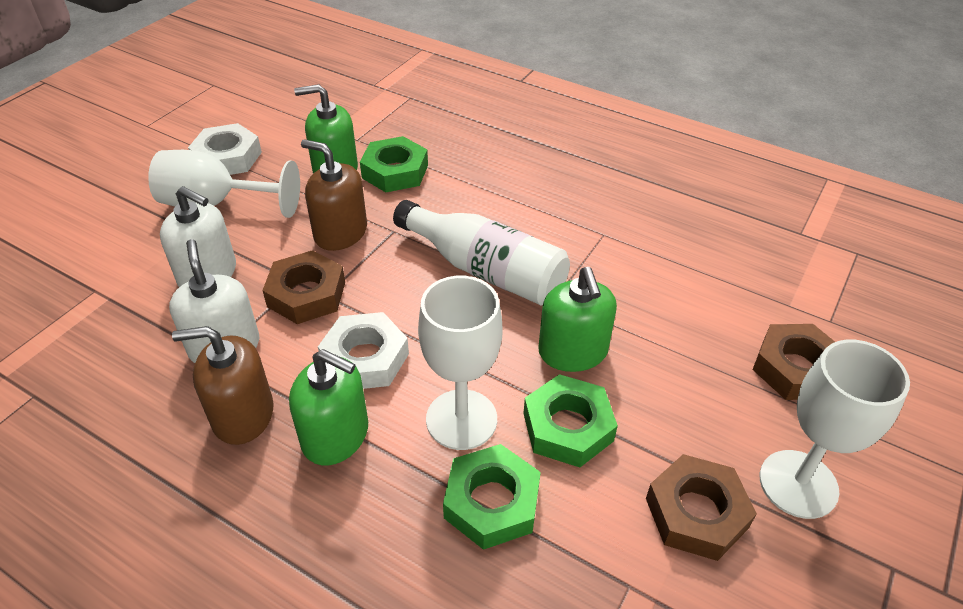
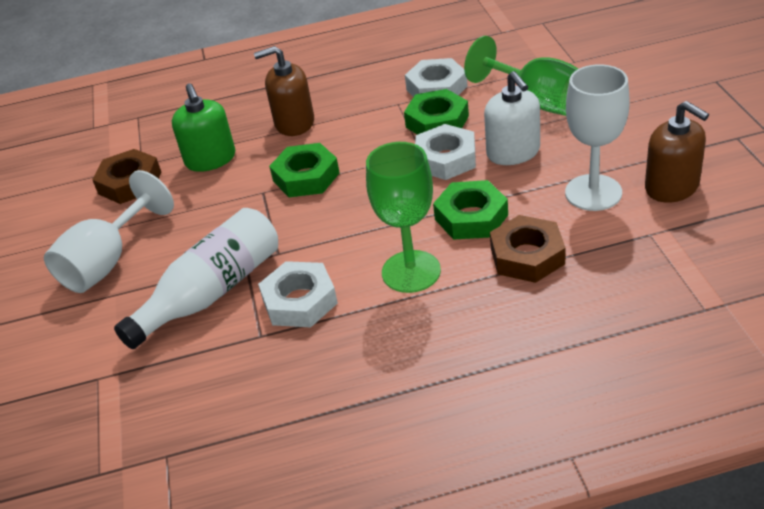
brown nut: 3 -> 2
green goblet: 0 -> 2
green soap dispenser: 3 -> 1
white goblet: 3 -> 2
white nut: 2 -> 3
white soap dispenser: 2 -> 1

